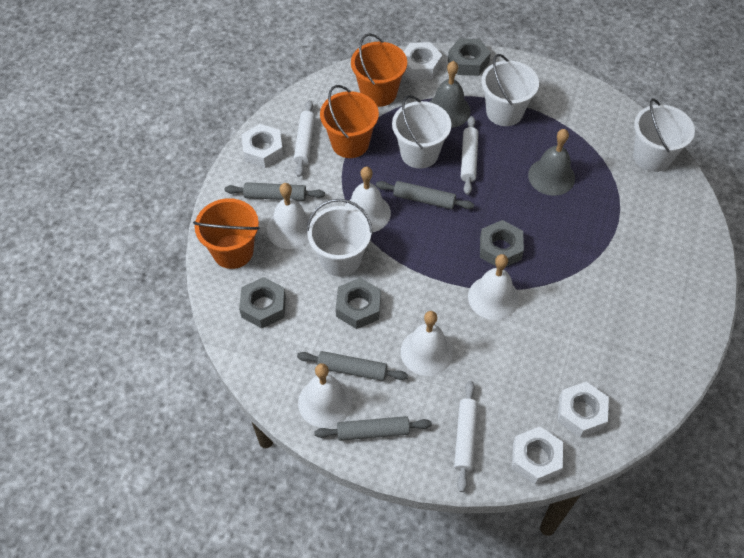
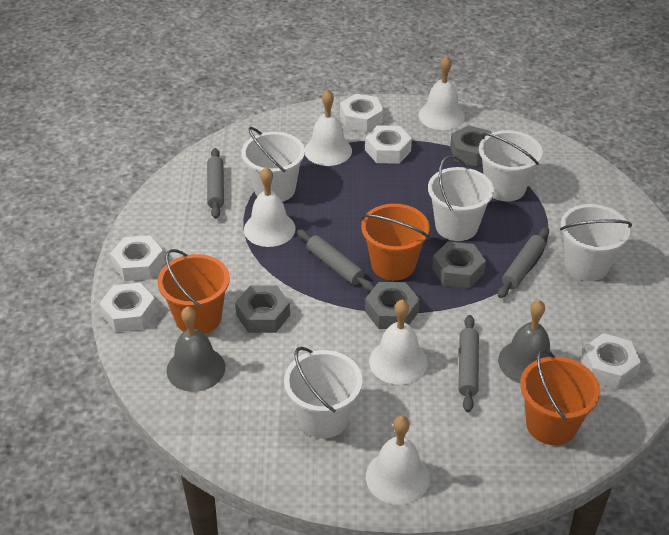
white bucket: 4 -> 5
white nut: 4 -> 5
white rolling pin: 3 -> 0

